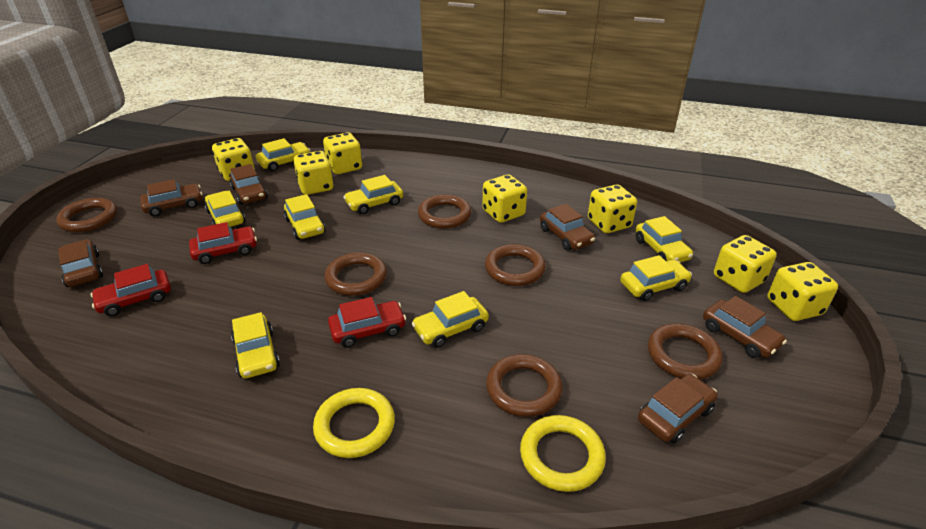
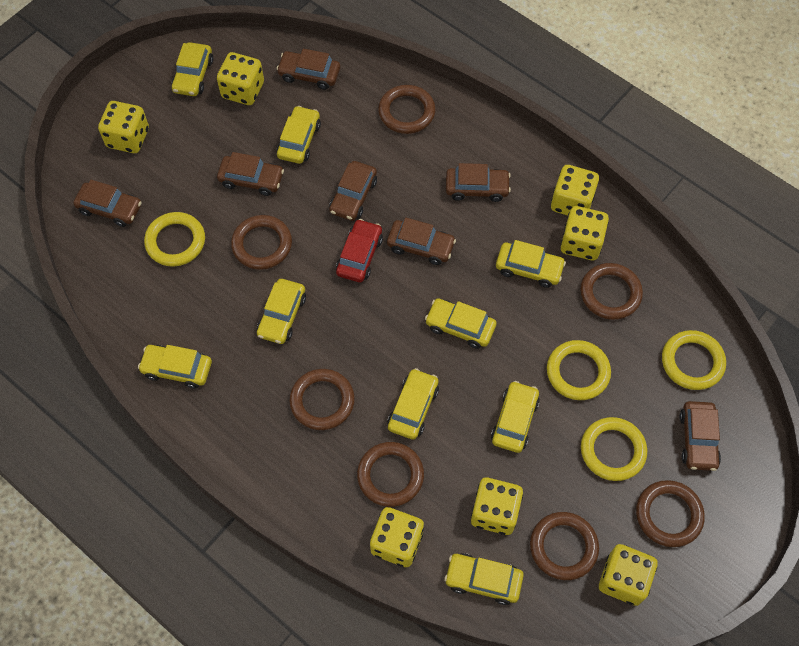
brown car: 6 -> 7
brown ring: 6 -> 7
red car: 3 -> 1
yellow car: 8 -> 9
yellow ring: 2 -> 4

